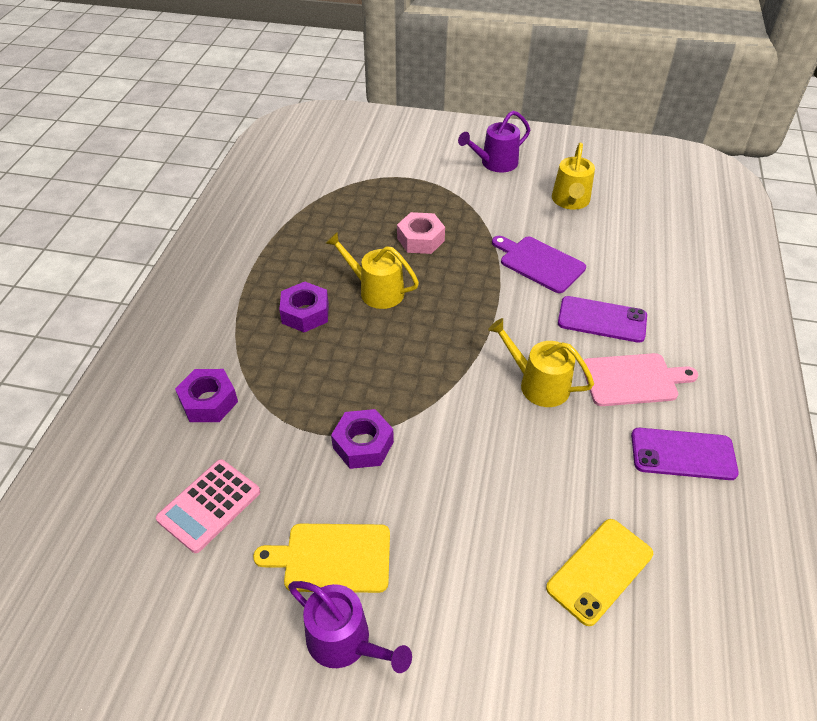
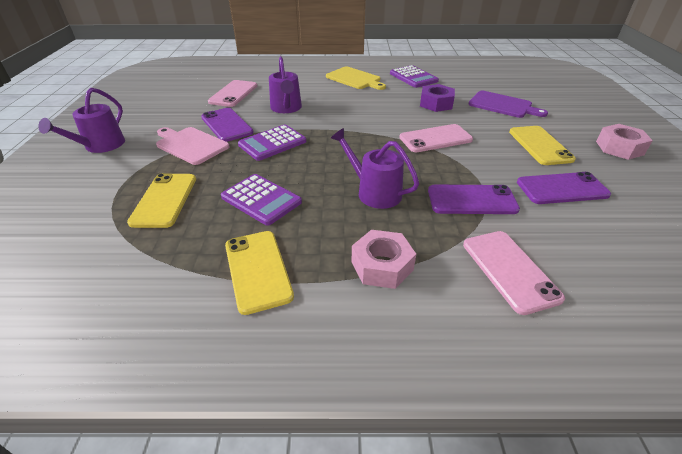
pink calculator: 1 -> 0
pink nut: 1 -> 2
pink phone: 0 -> 3
purple calculator: 0 -> 3
purple nut: 3 -> 1
purple phone: 2 -> 3
purple watering can: 2 -> 3
yellow phone: 1 -> 3
yellow watering can: 3 -> 0

